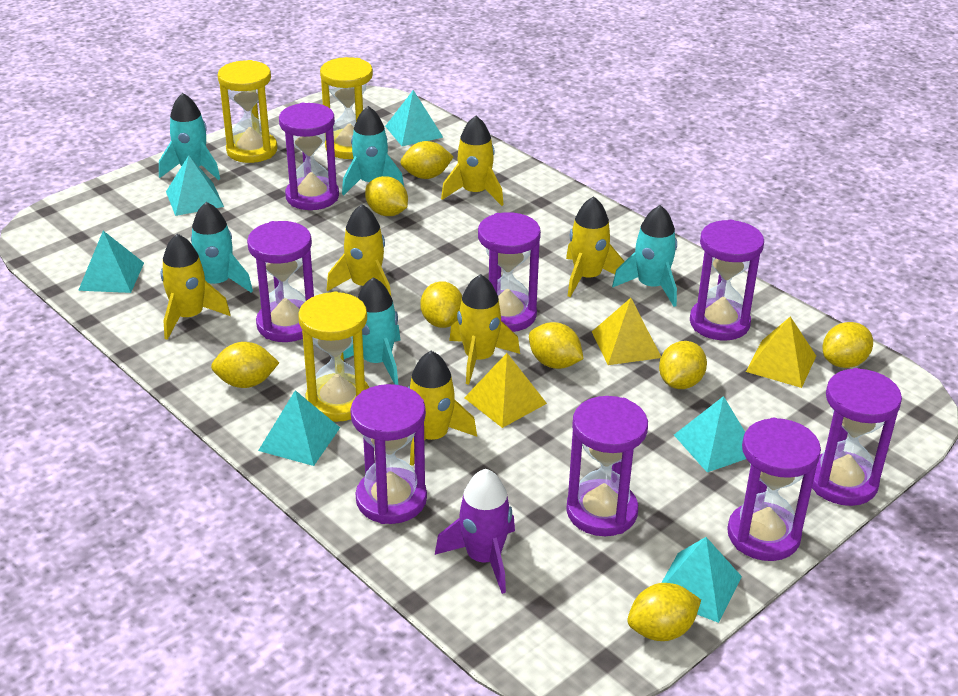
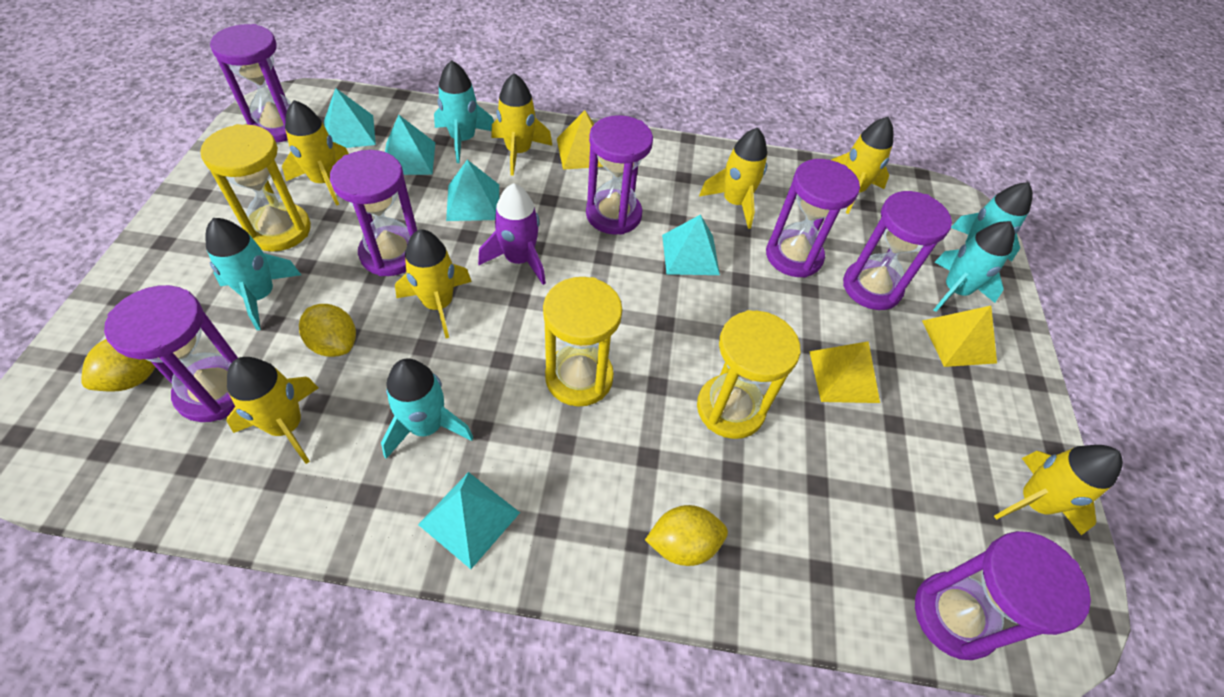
purple hourglass: 8 -> 7
turquoise pyramid: 6 -> 5
yellow lemon: 8 -> 3
yellow rocket: 6 -> 7

